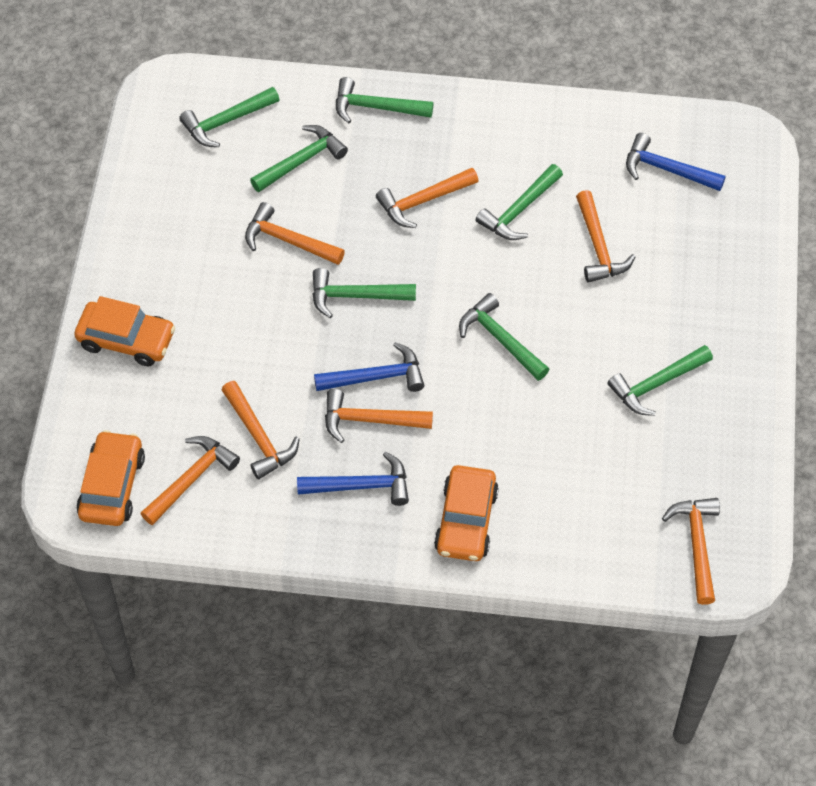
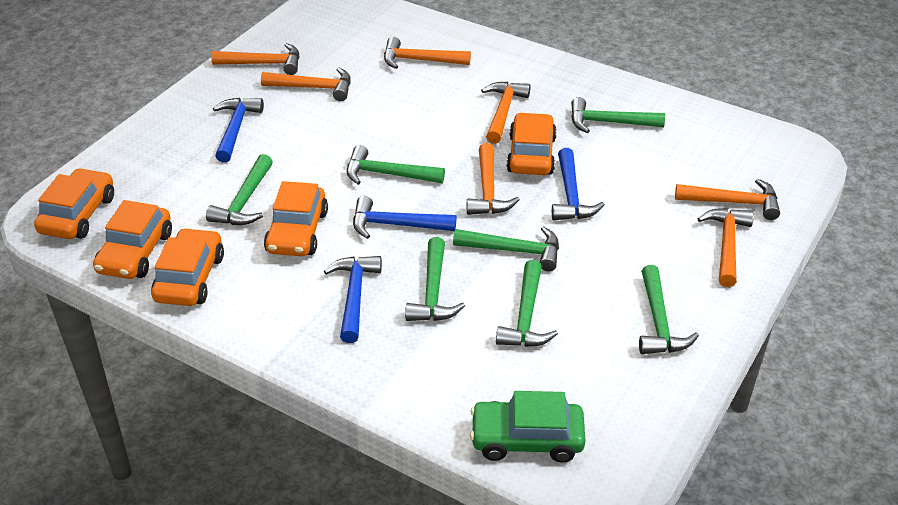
blue hammer: 3 -> 4
green car: 0 -> 1
orange car: 3 -> 5

